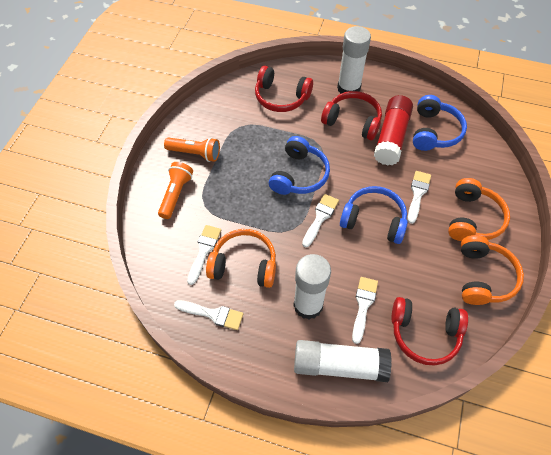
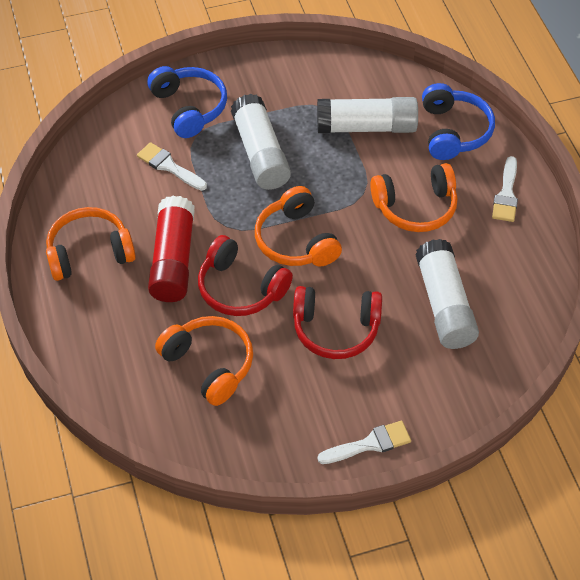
blue headphones: 3 -> 2
orange flashlight: 2 -> 0
orange headphones: 3 -> 4
red headphones: 3 -> 2
white brush: 5 -> 3

